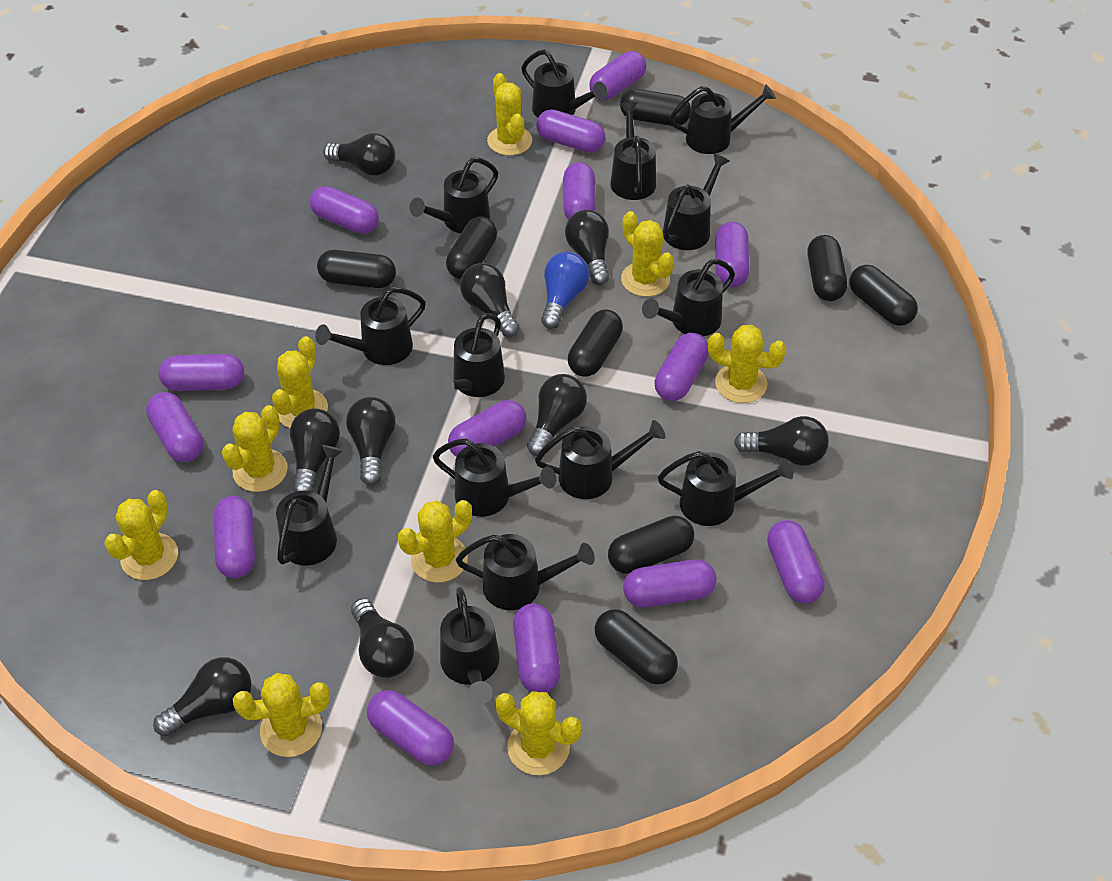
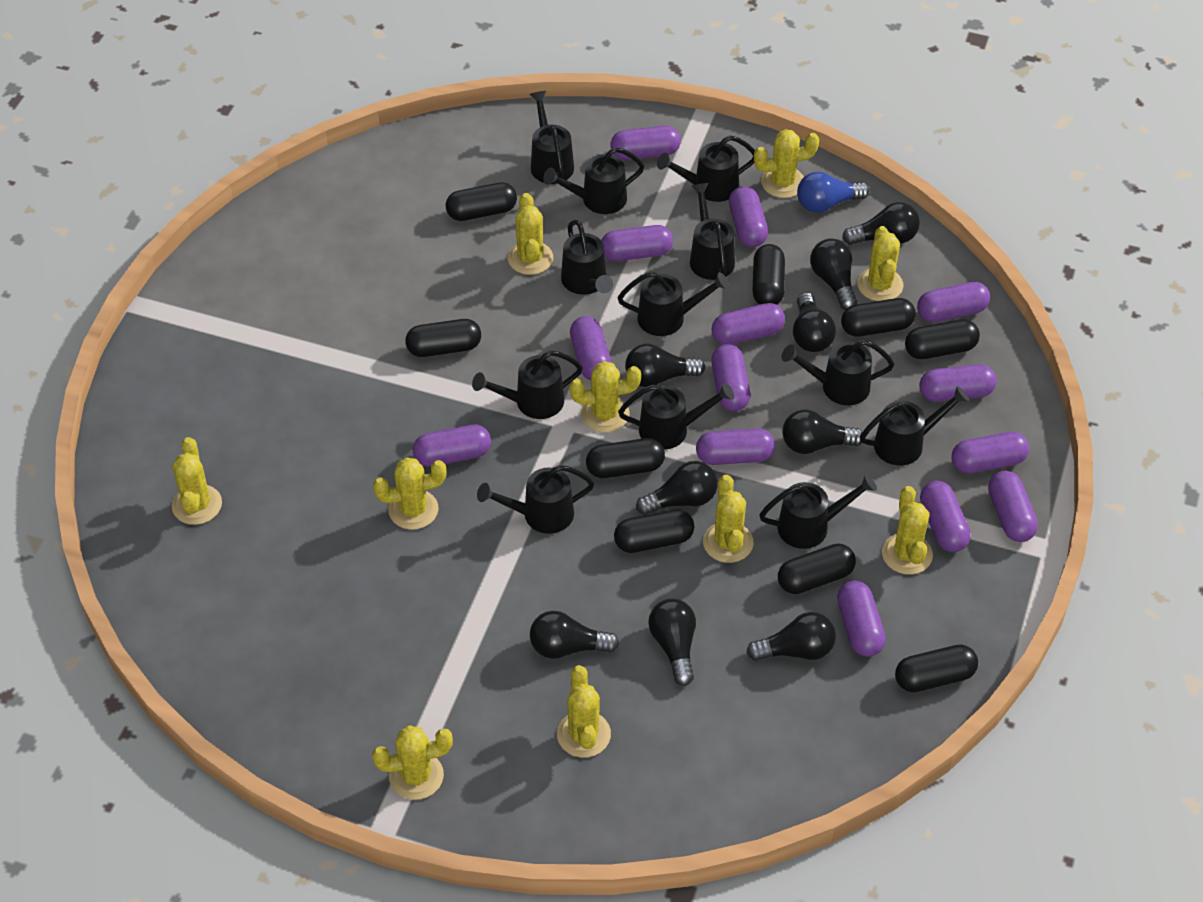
black capsule: 8 -> 9
black watering can: 14 -> 12
yellow cactus: 9 -> 10

